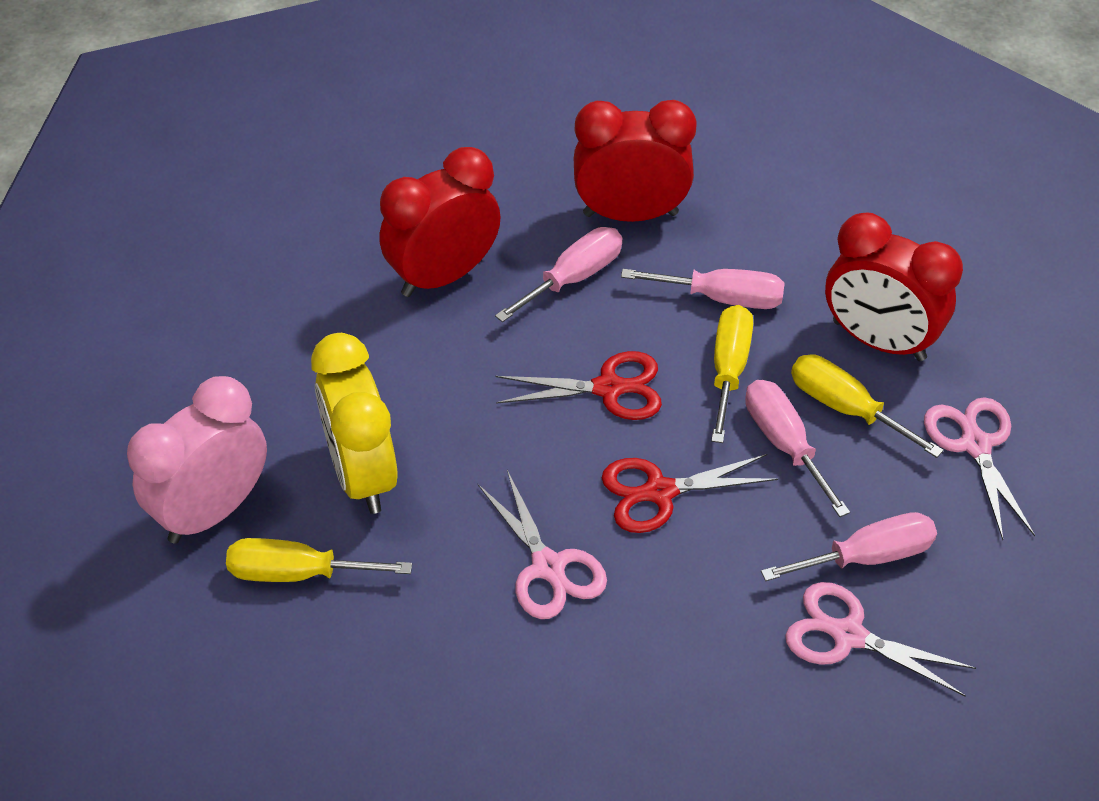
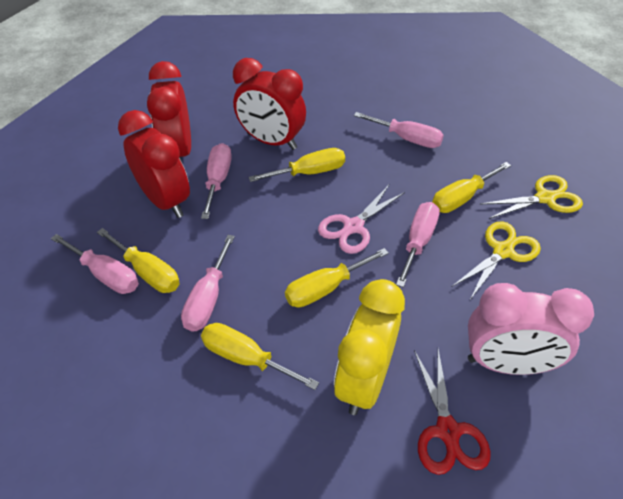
pink scissors: 3 -> 1
pink screwdriver: 4 -> 5
red scissors: 2 -> 1
yellow scissors: 0 -> 2
yellow screwdriver: 3 -> 5

